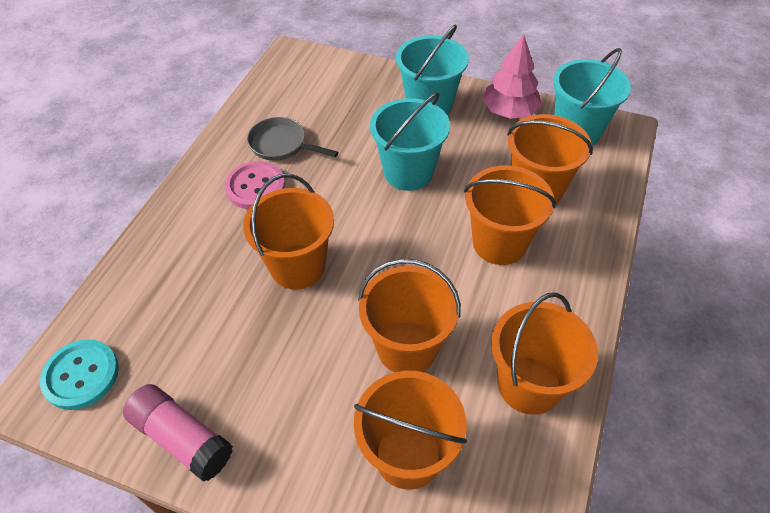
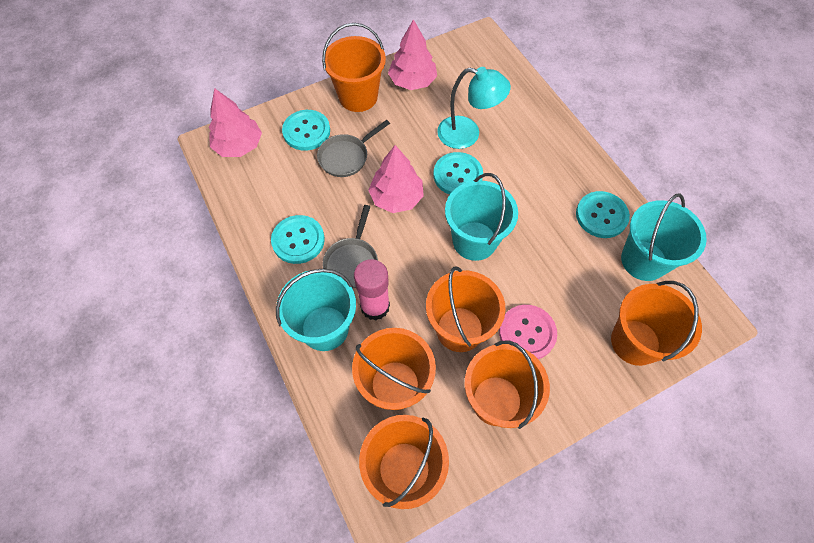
grey pan: 1 -> 2
pink tree: 1 -> 3
turquoise button: 1 -> 4
turquoise lamp: 0 -> 1

